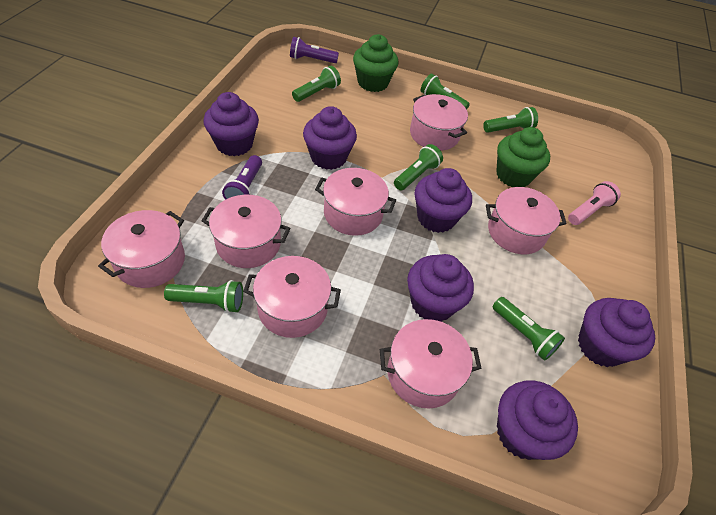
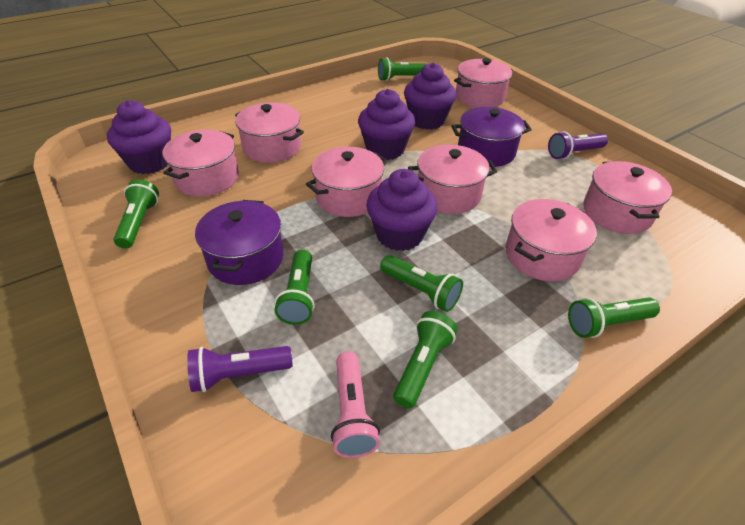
green cupcake: 2 -> 0
purple cupcake: 6 -> 4
purple pot: 0 -> 2

